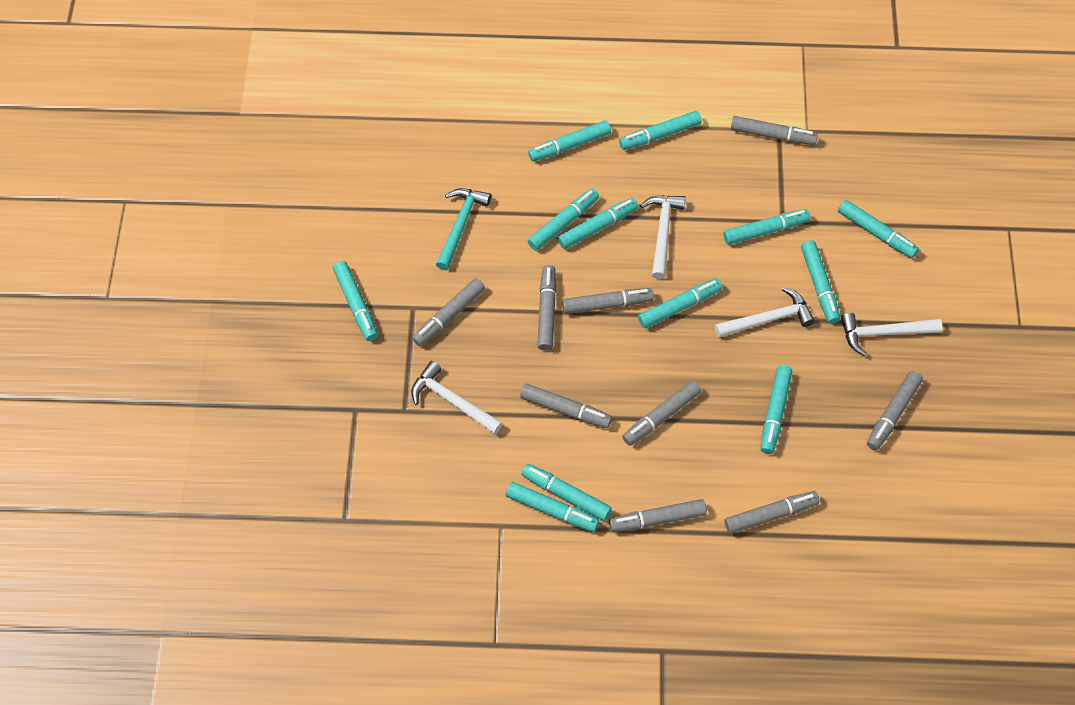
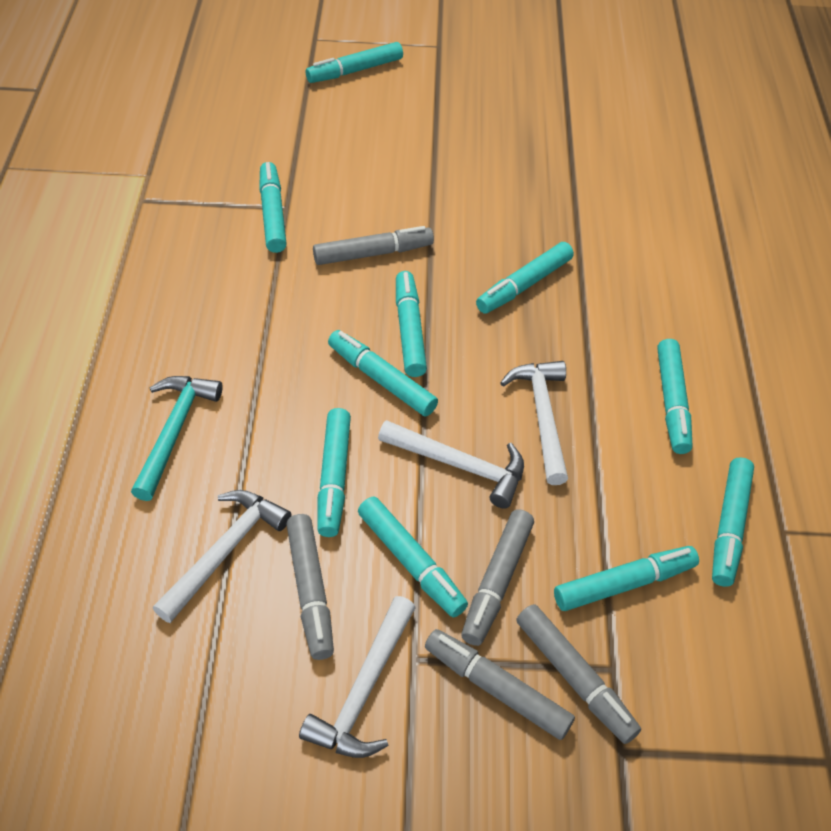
grey marker: 9 -> 5
turquoise marker: 12 -> 10

